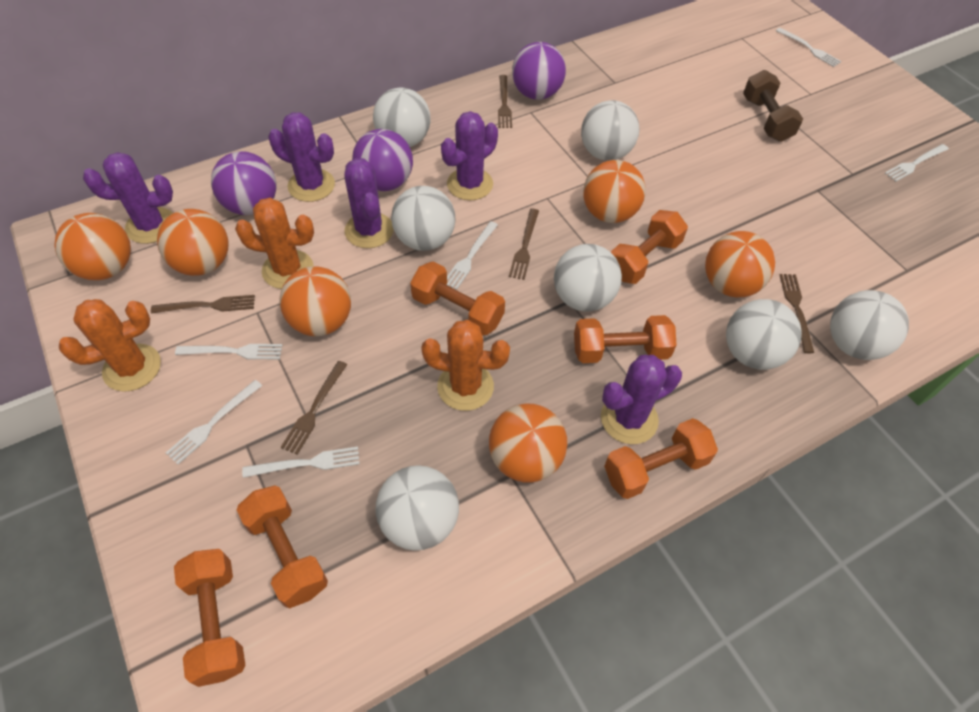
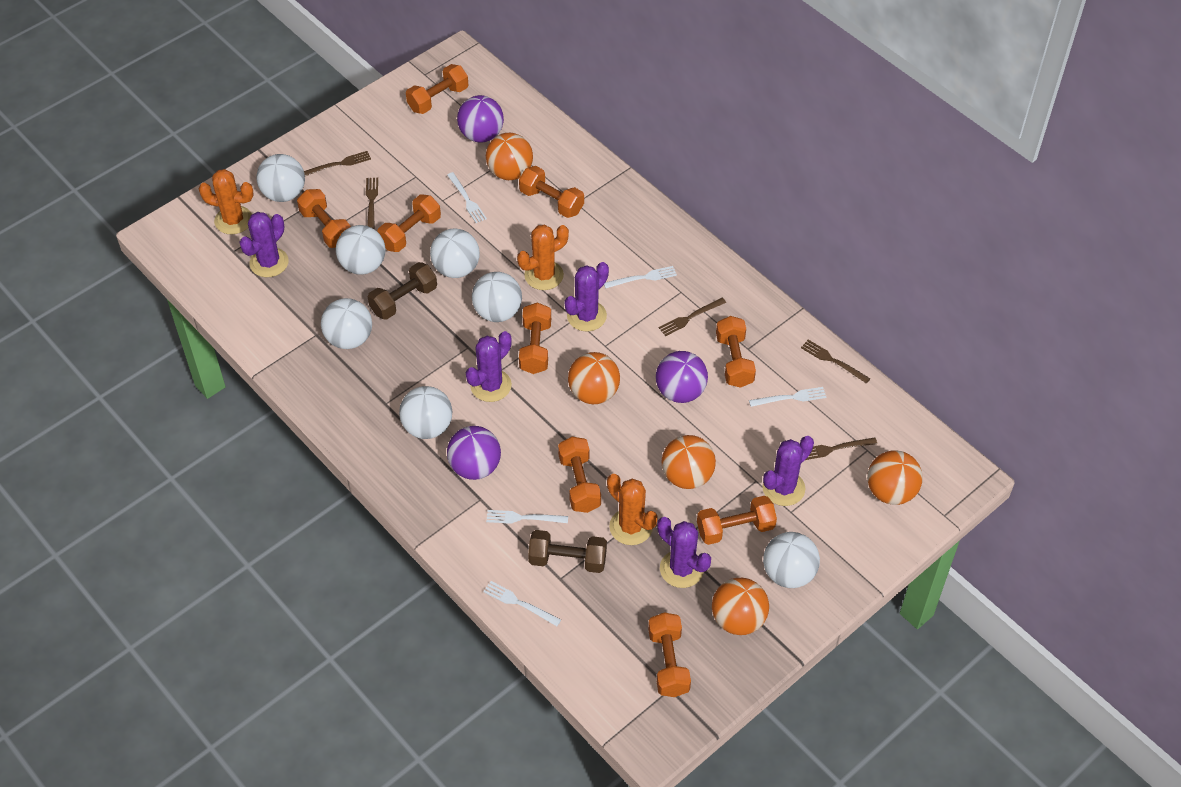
brown dumbbell: 1 -> 2
orange ball: 6 -> 5
orange dumbbell: 6 -> 9
white fork: 6 -> 5

